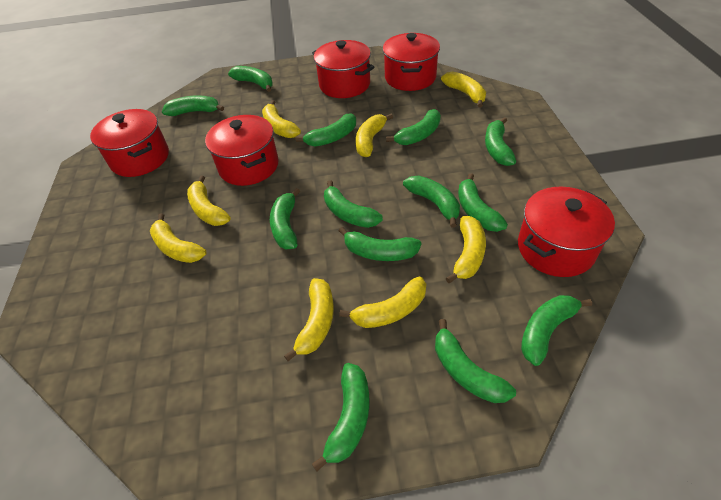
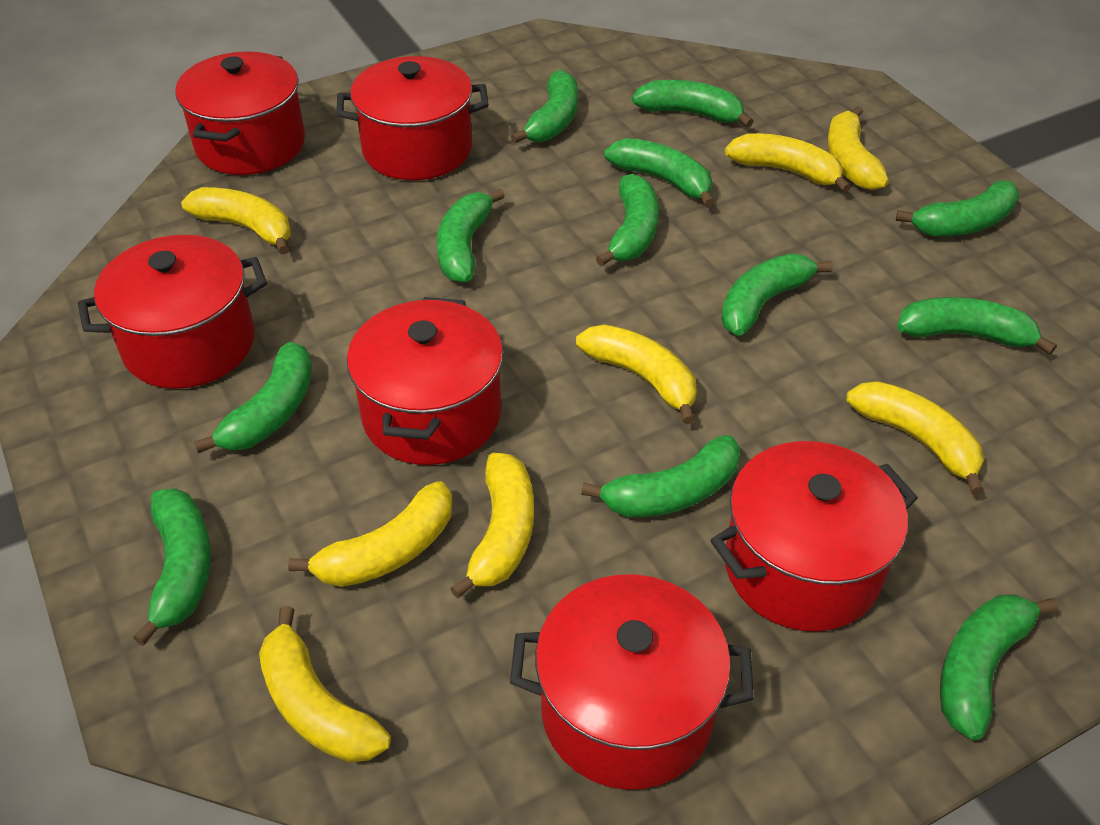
green banana: 13 -> 12
red pot: 5 -> 6

